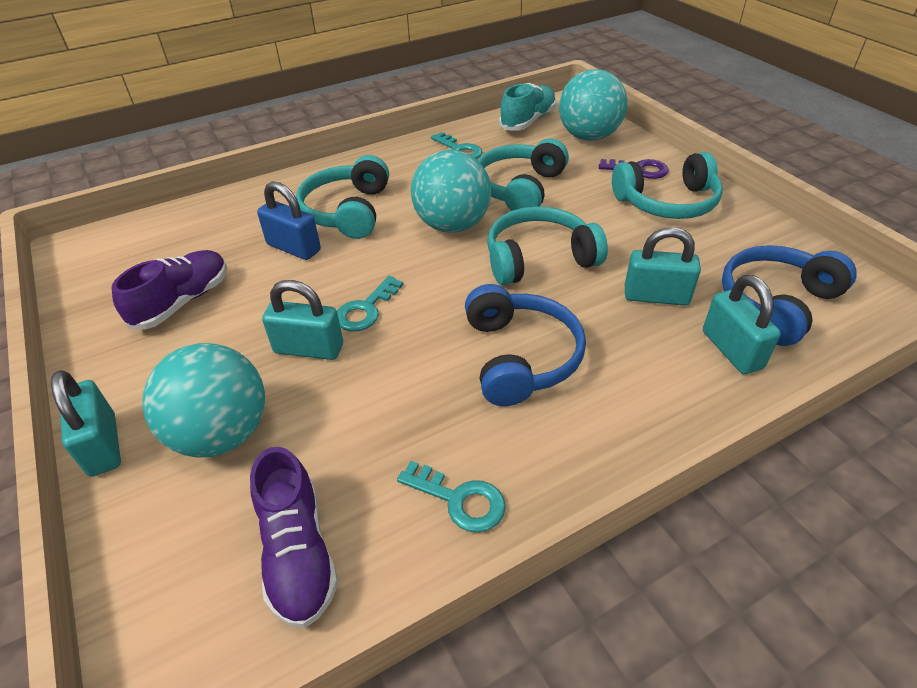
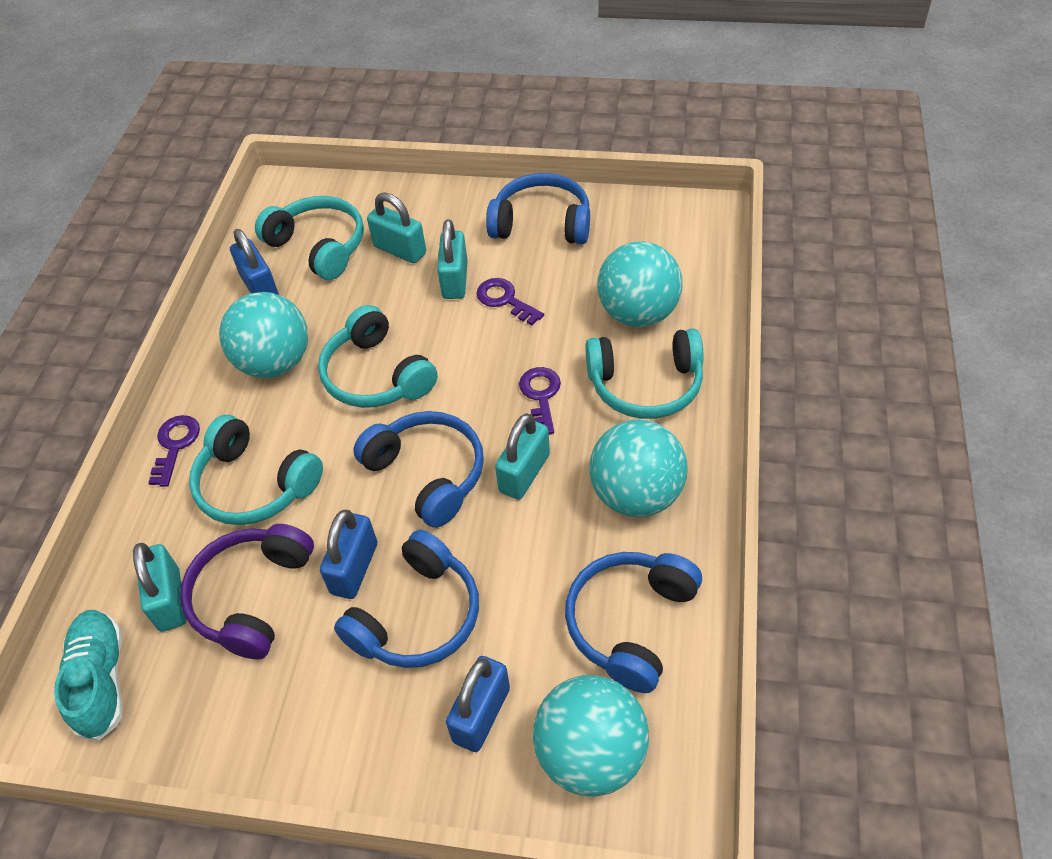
blue headphones: 2 -> 4
blue padlock: 1 -> 3
purple headphones: 0 -> 1
purple key: 1 -> 3
purple shoe: 2 -> 0
turquoise ball: 3 -> 4
turquoise key: 3 -> 0

